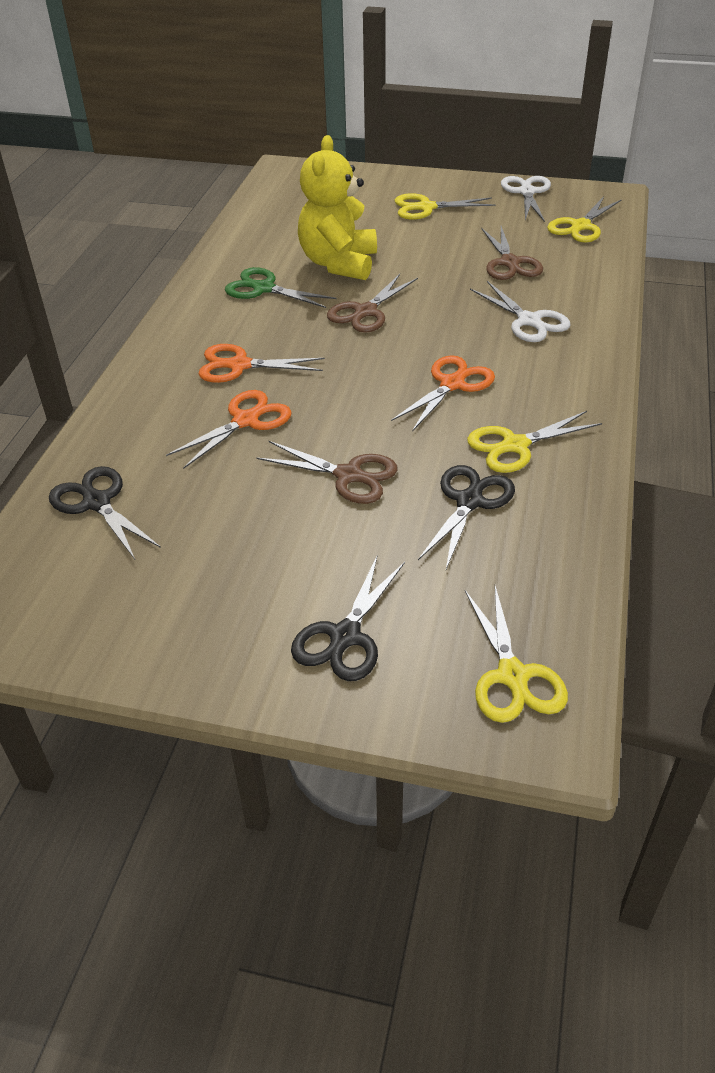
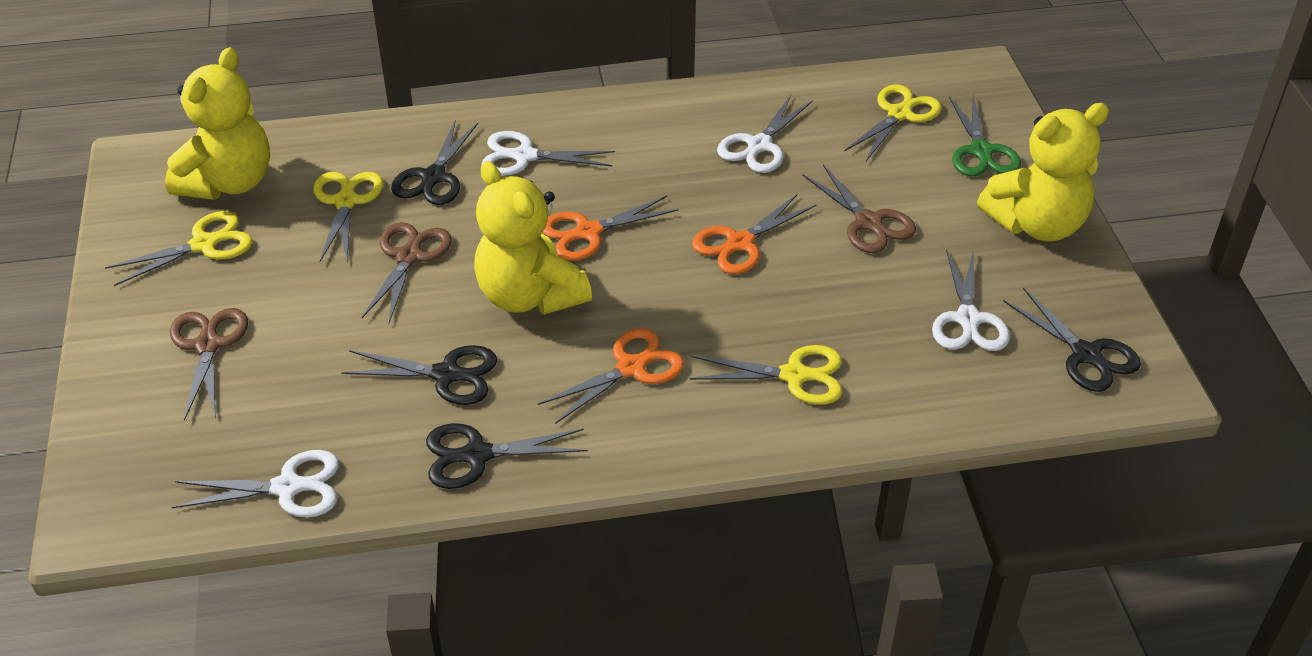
black scissors: 3 -> 4
white scissors: 2 -> 4
yellow teddy bear: 1 -> 3

